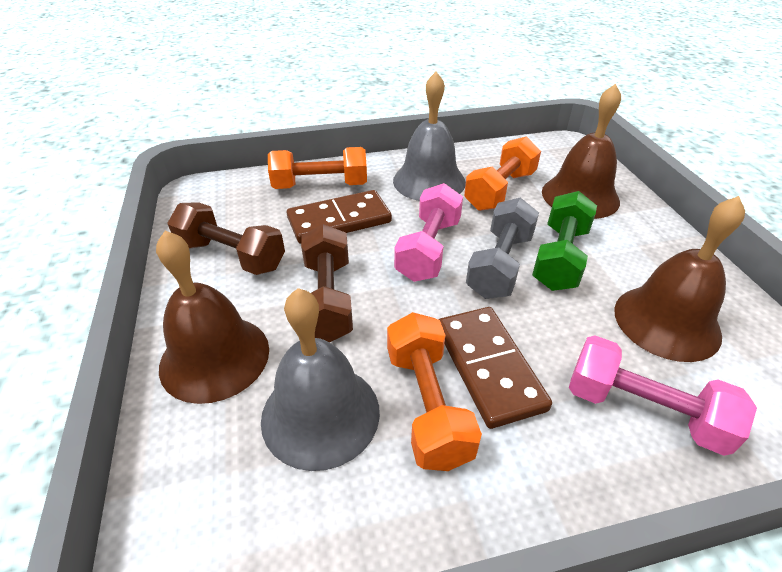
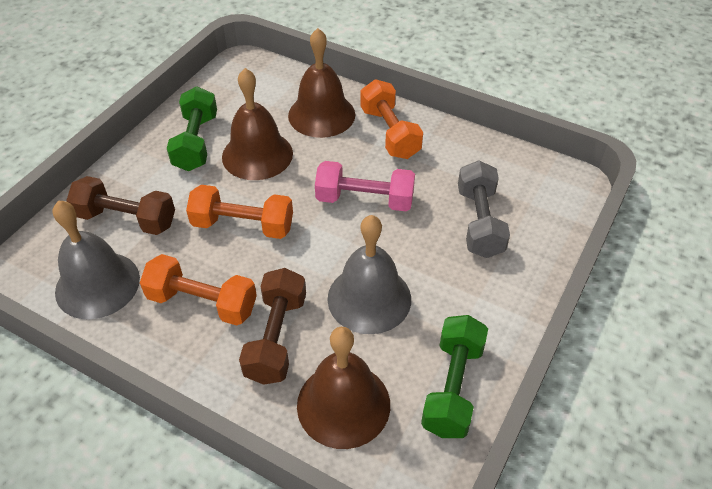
brown domino: 2 -> 0
green dumbbell: 1 -> 2
pink dumbbell: 2 -> 1

